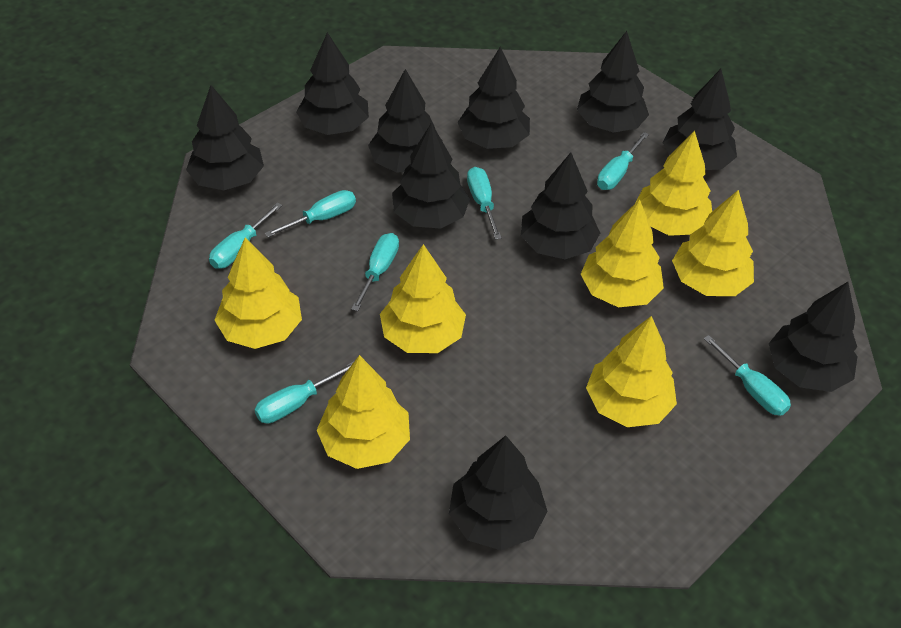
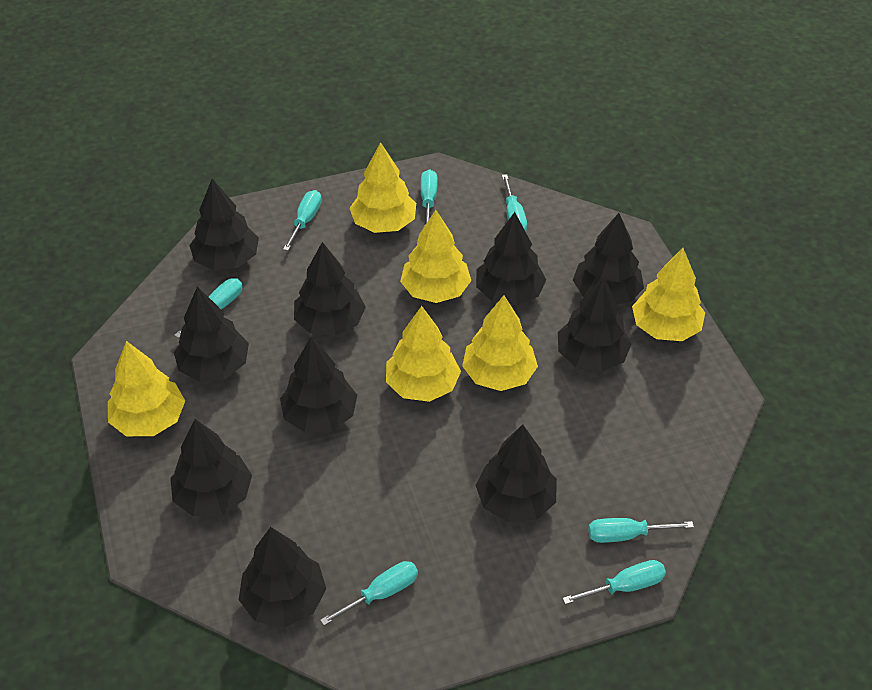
yellow tree: 7 -> 6

